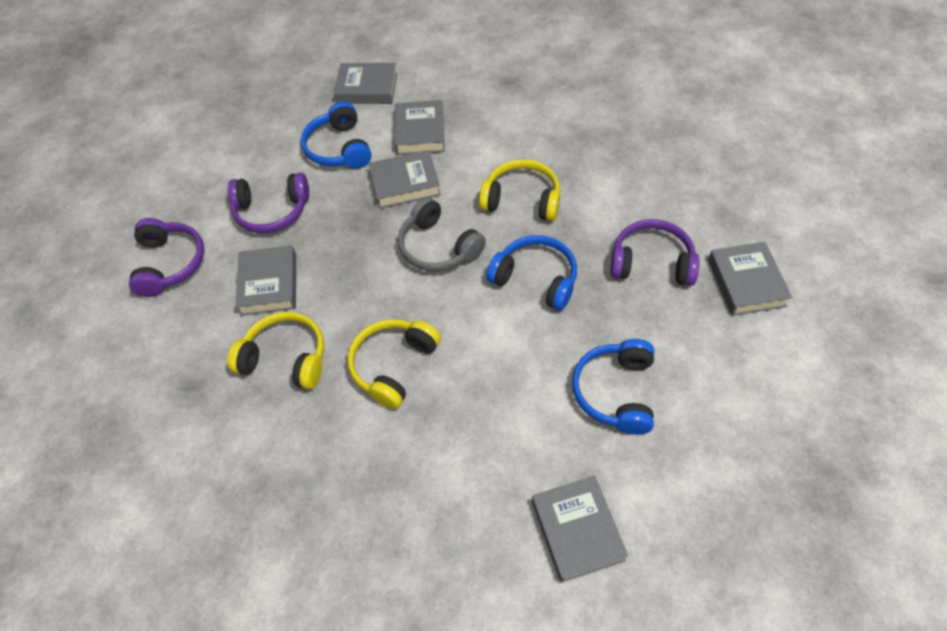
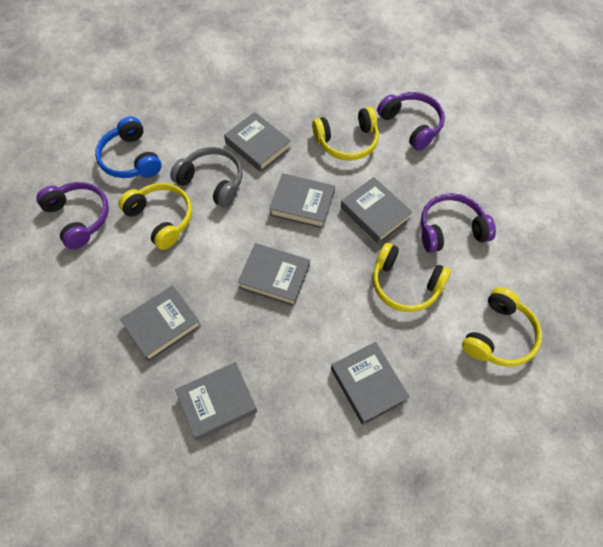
blue headphones: 3 -> 1
grey book: 6 -> 7
yellow headphones: 3 -> 4

